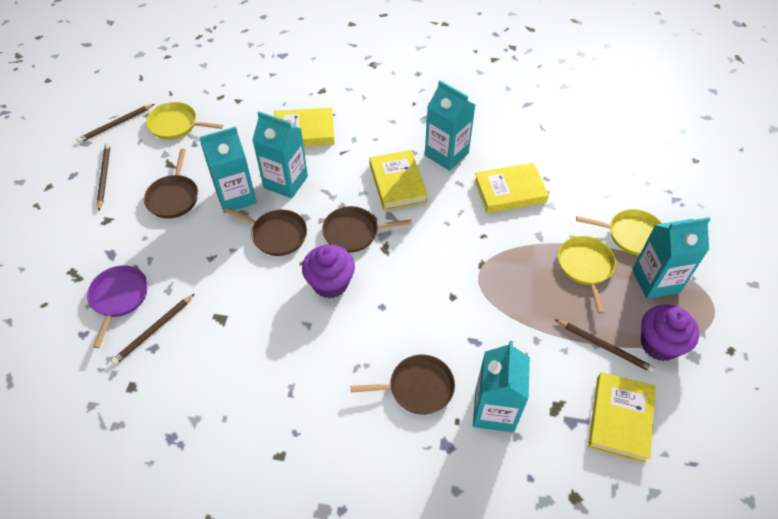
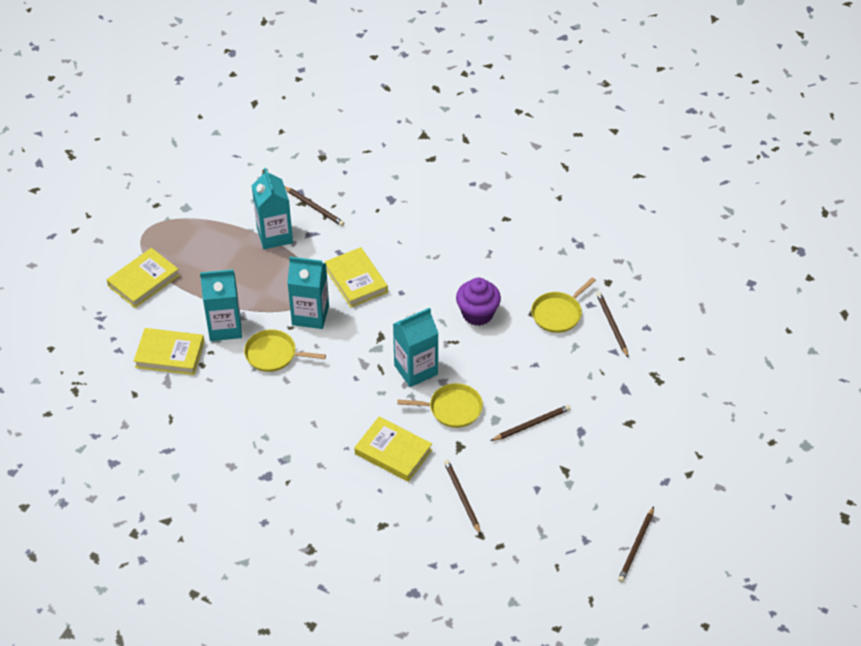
brown pan: 4 -> 0
brown pencil: 4 -> 5
purple cupcake: 2 -> 1
purple pan: 1 -> 0
turquoise carton: 5 -> 4

